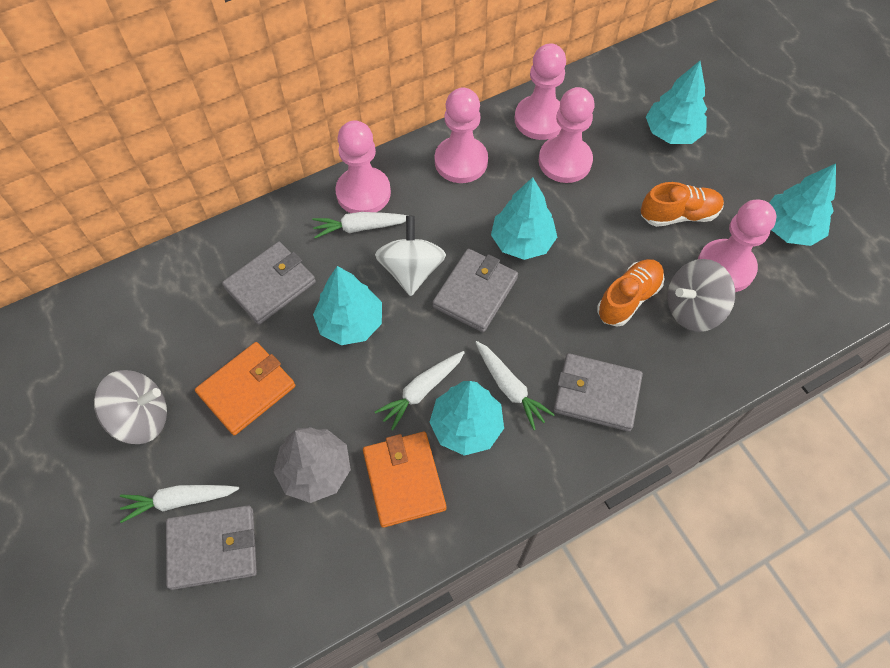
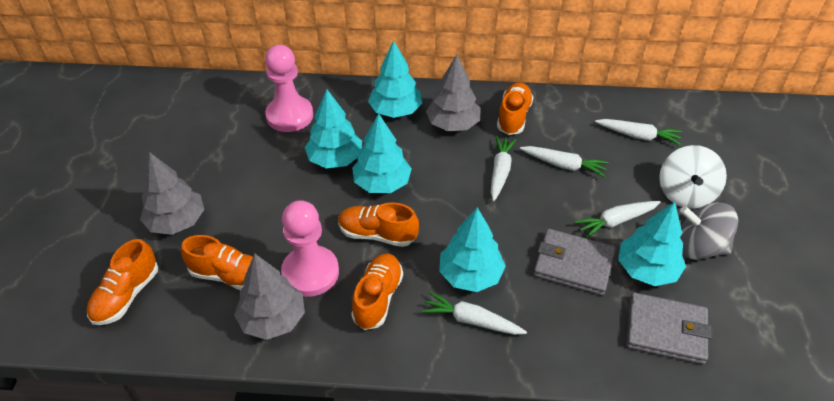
grey spinning top: 2 -> 1
grey tree: 1 -> 3
grey wallet: 4 -> 2
orange shoe: 2 -> 5
orange wallet: 2 -> 0
pink pawn: 5 -> 2
white carrot: 4 -> 5

